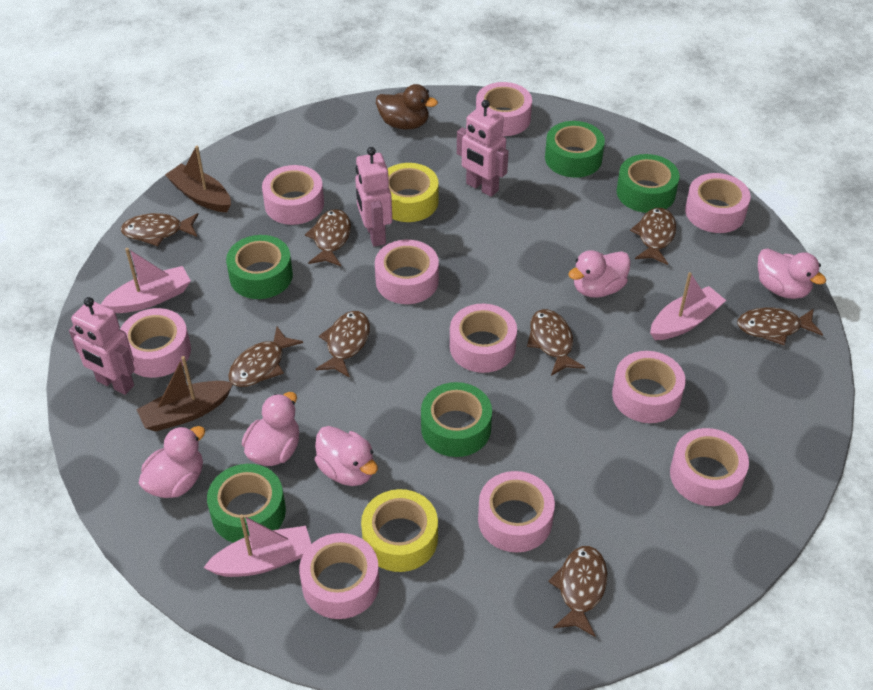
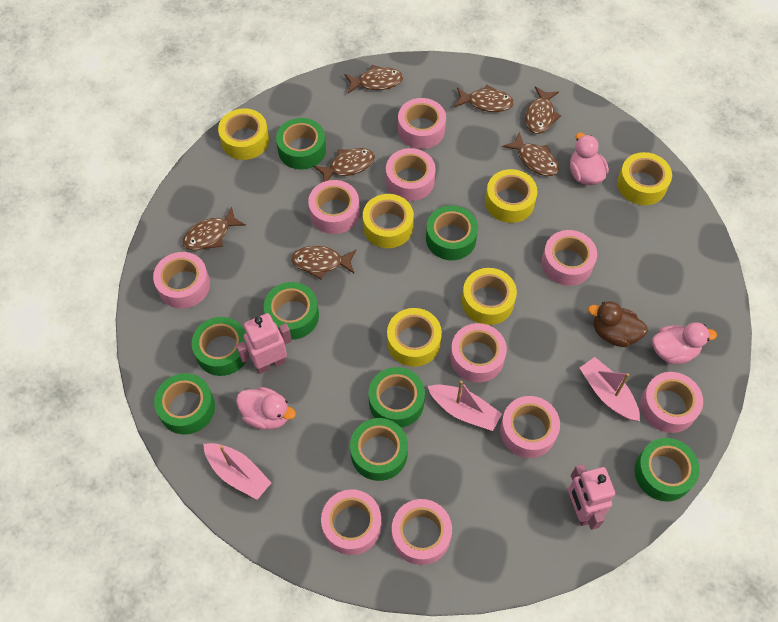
brown boat: 2 -> 0
brown fish: 8 -> 7
green tape: 5 -> 8
pink duck: 5 -> 3
pink robot: 3 -> 2
yellow tape: 2 -> 6

